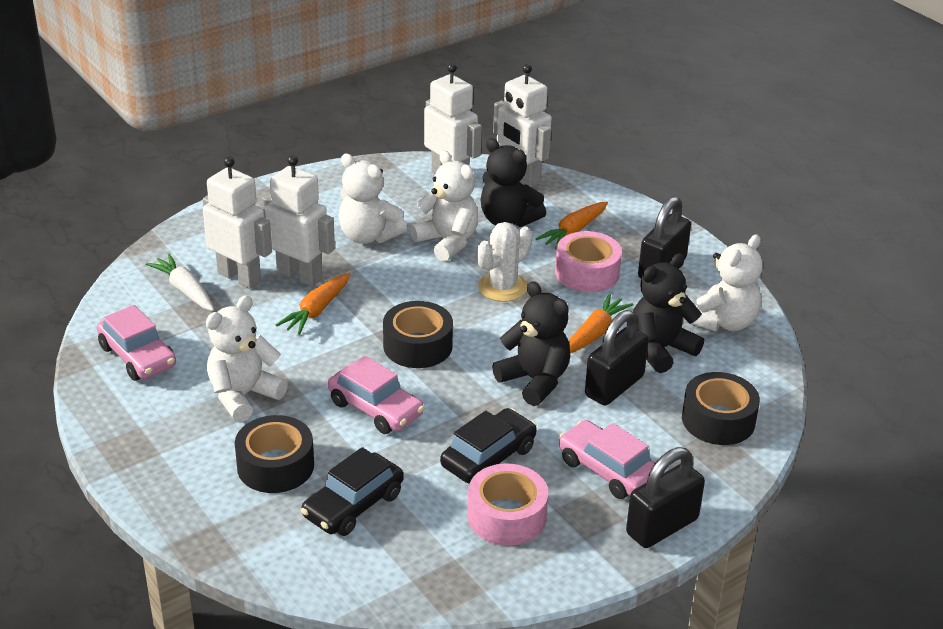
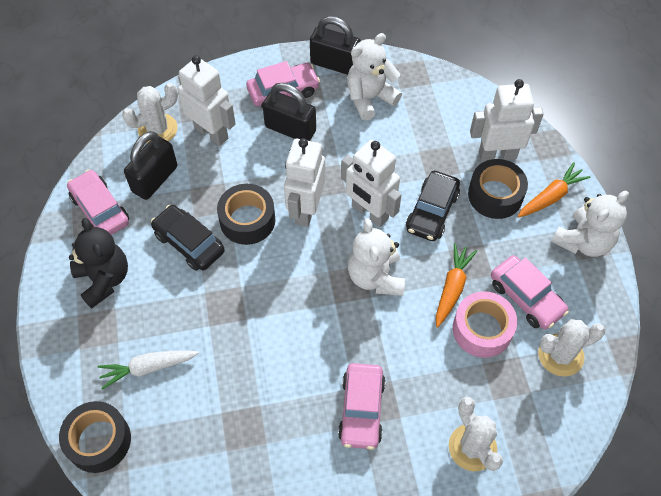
black teddy bear: 3 -> 1
orange carrot: 3 -> 2
pink car: 3 -> 4
pink tape: 2 -> 1
white cactus: 1 -> 3
white teddy bear: 4 -> 3

